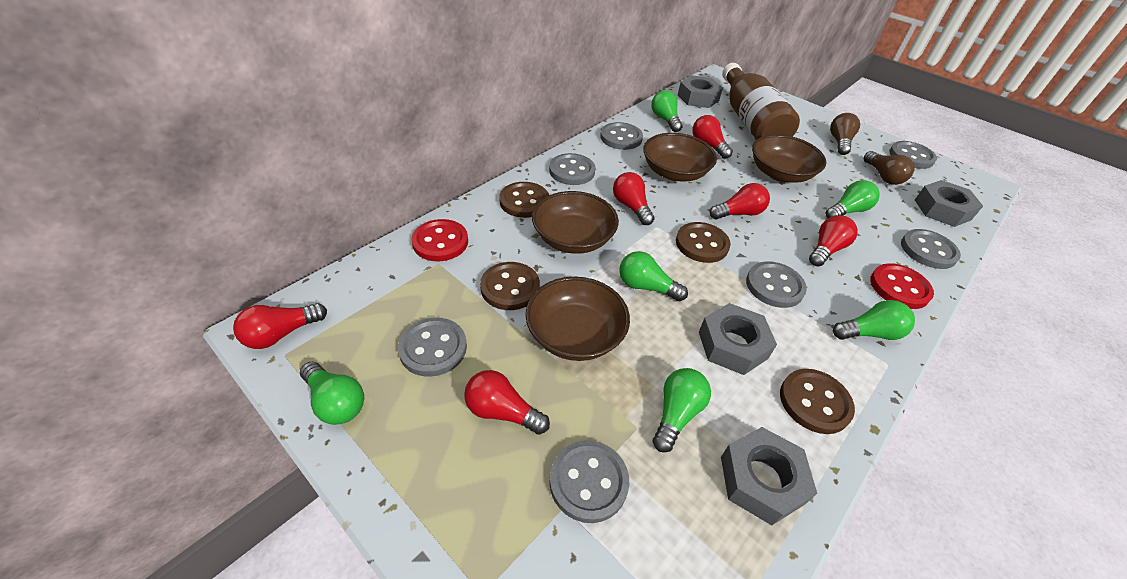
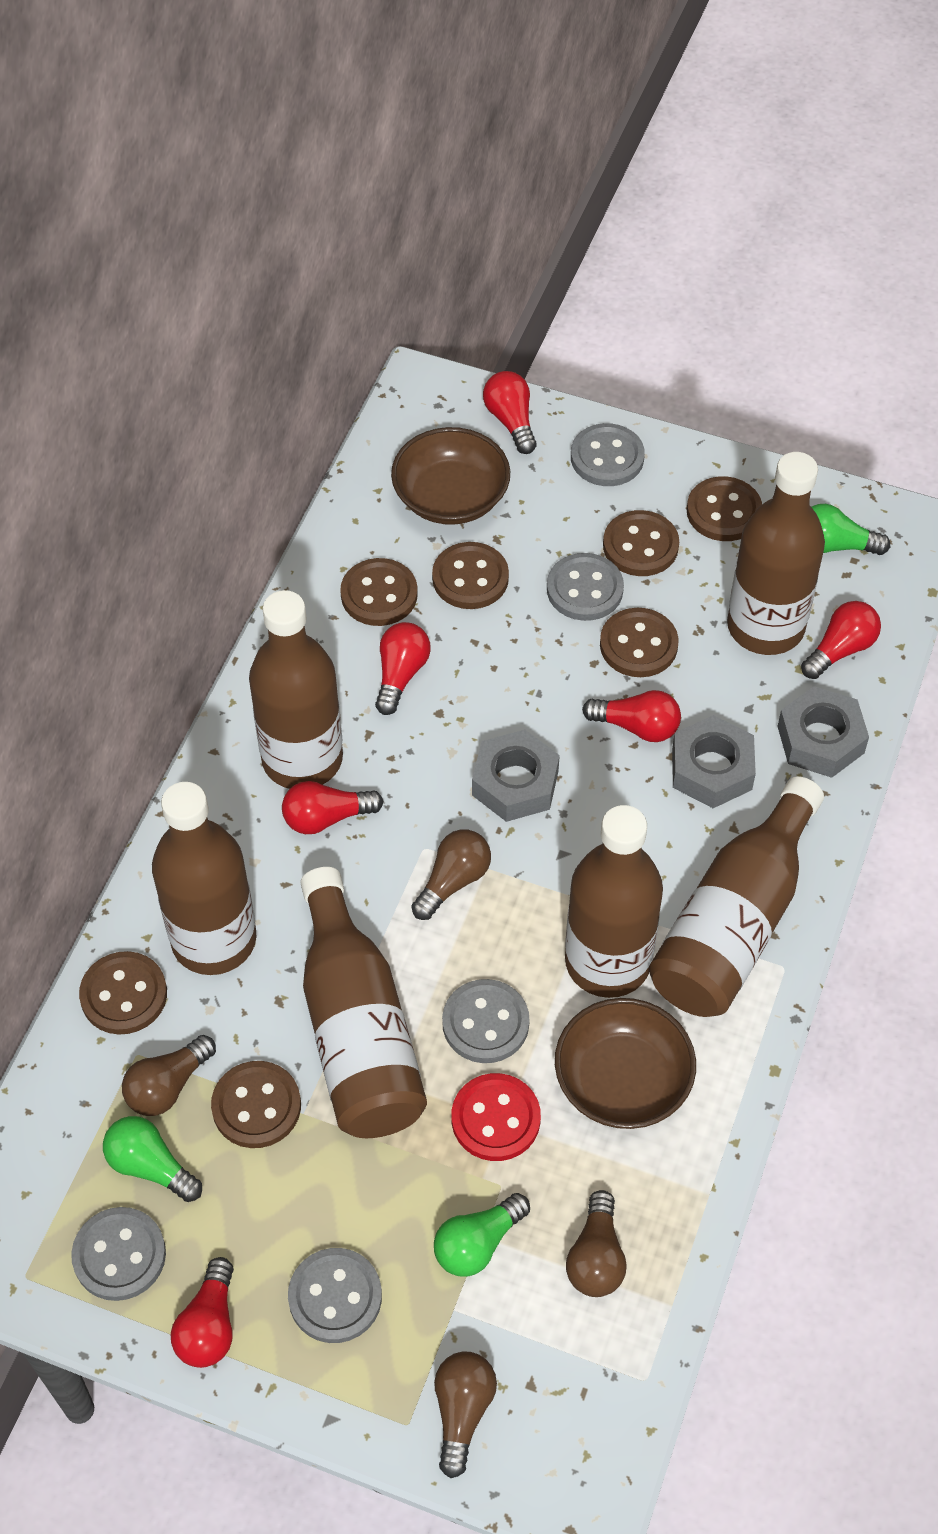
brown bottle: 1 -> 6
brown bowl: 4 -> 2
brown button: 4 -> 7
brown light bulb: 2 -> 4
green light bulb: 6 -> 3
grey button: 7 -> 5
grey nut: 4 -> 3
red button: 2 -> 1

